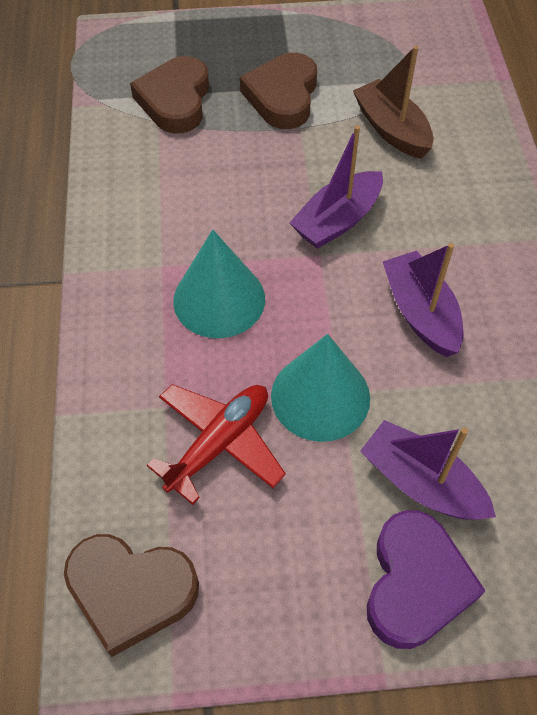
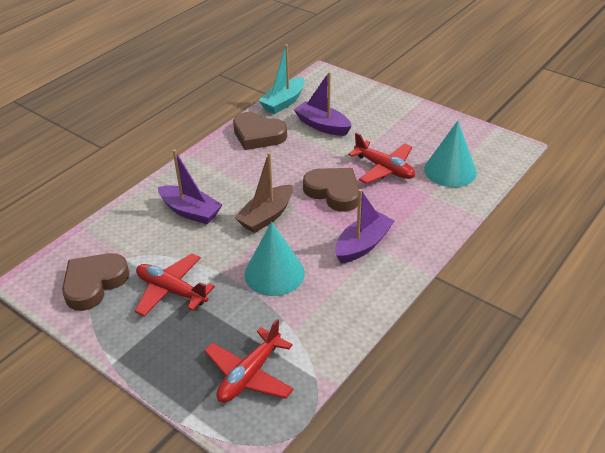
purple heart: 1 -> 0
red plane: 1 -> 3
turquoise boat: 0 -> 1

